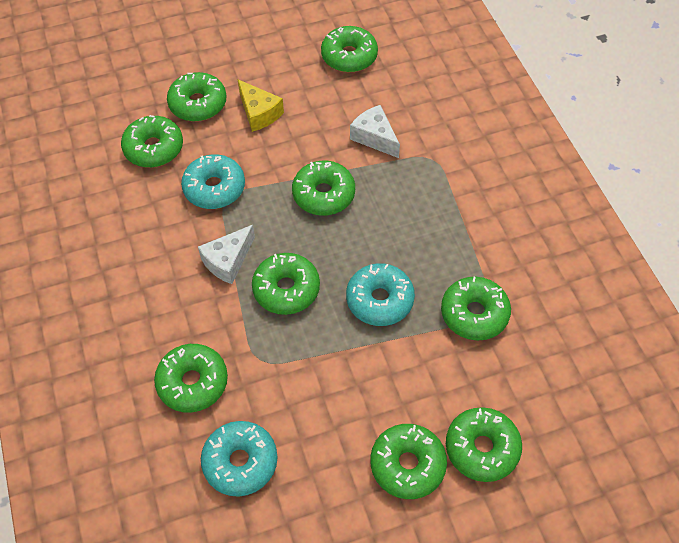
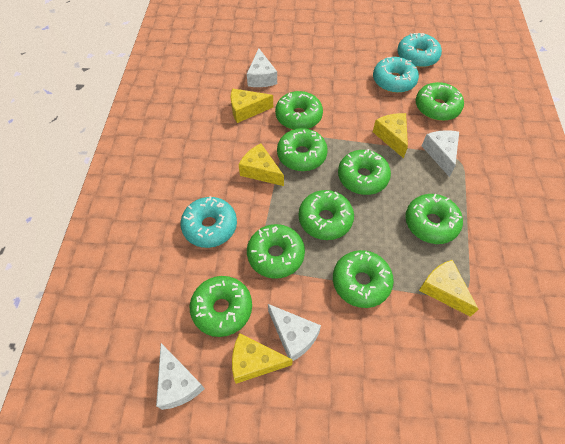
white cheese: 2 -> 4
yellow cheese: 1 -> 5

